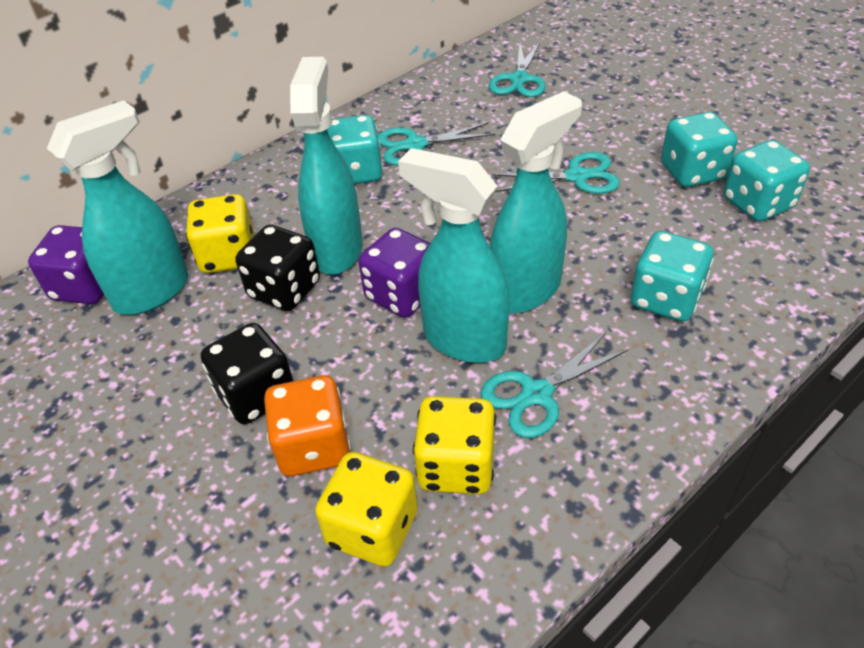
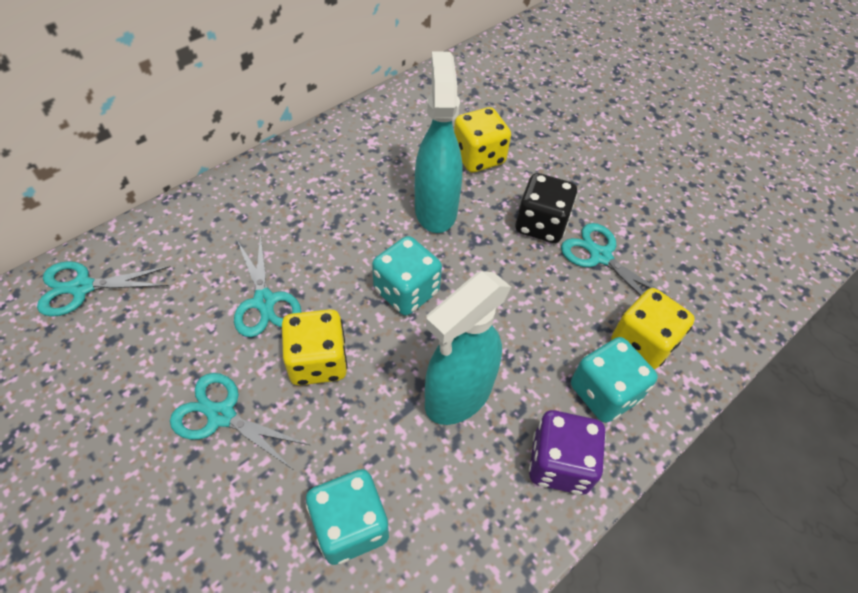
black dice: 2 -> 1
orange dice: 1 -> 0
purple dice: 2 -> 1
turquoise dice: 4 -> 3
turquoise spray bottle: 4 -> 2

